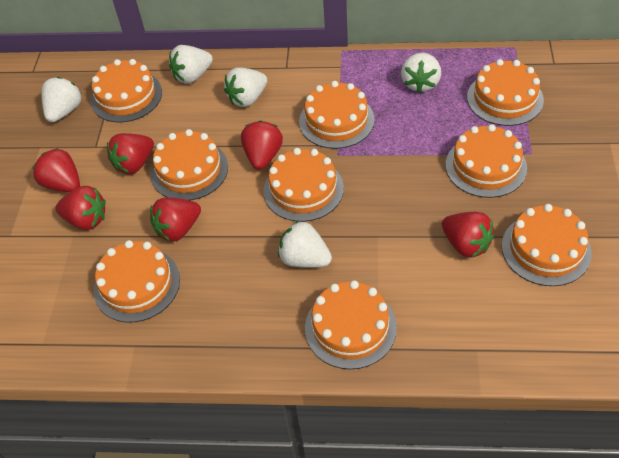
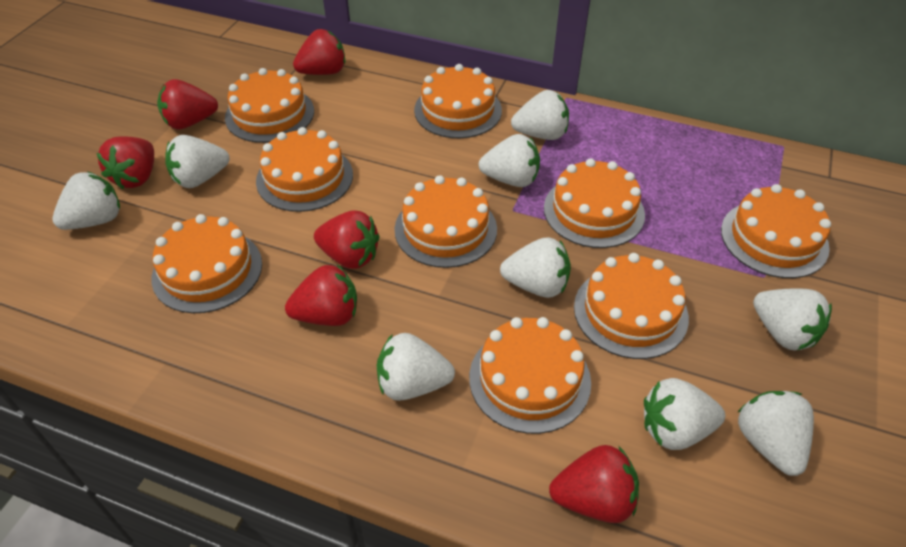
white strawberry: 5 -> 9

